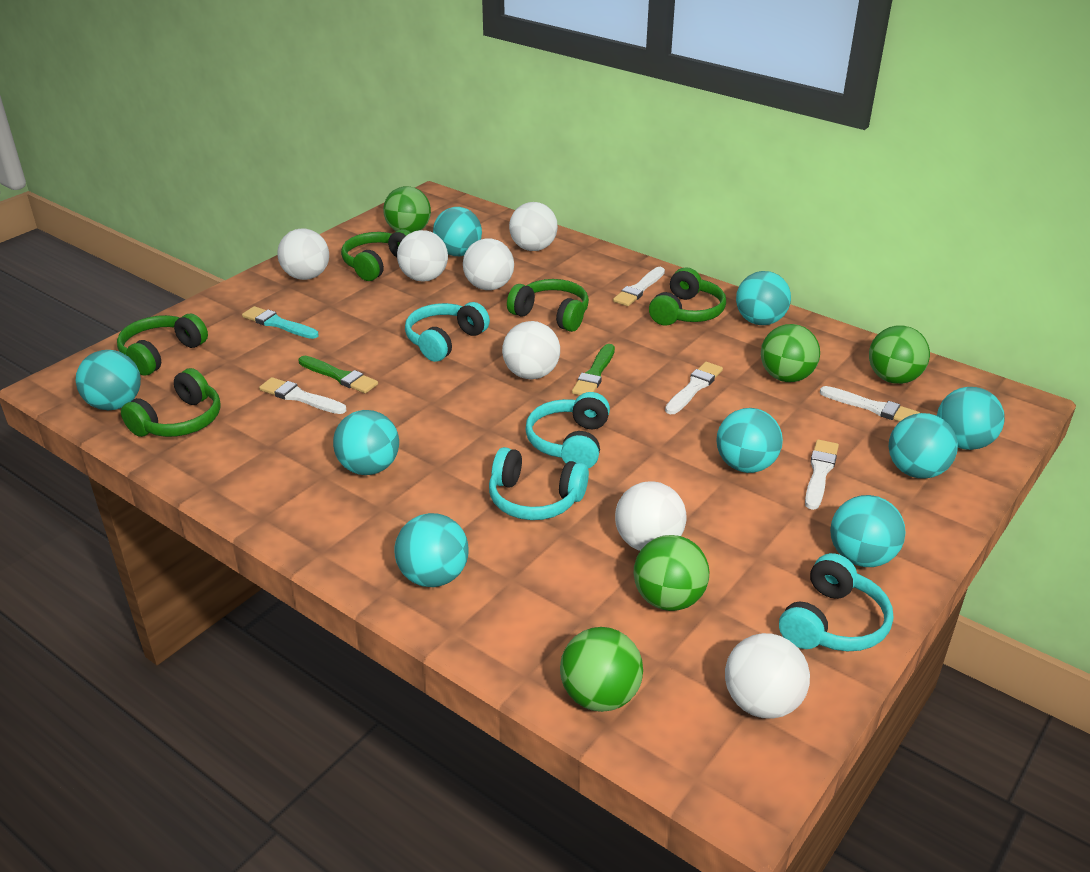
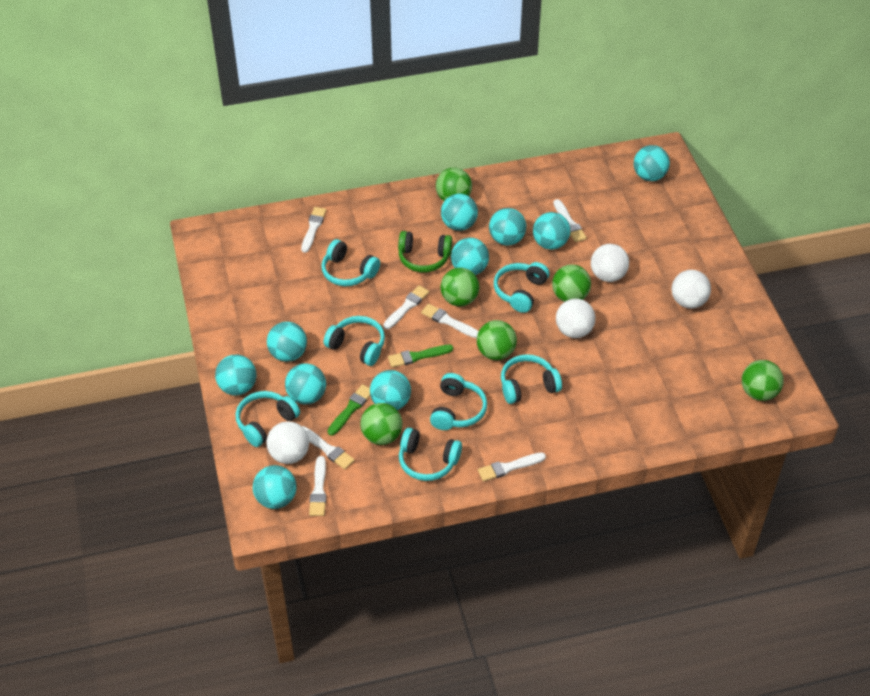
green ball: 5 -> 6
green headphones: 5 -> 1
turquoise ball: 9 -> 10
turquoise brush: 1 -> 0
turquoise headphones: 4 -> 7
white ball: 7 -> 4
white brush: 5 -> 7

